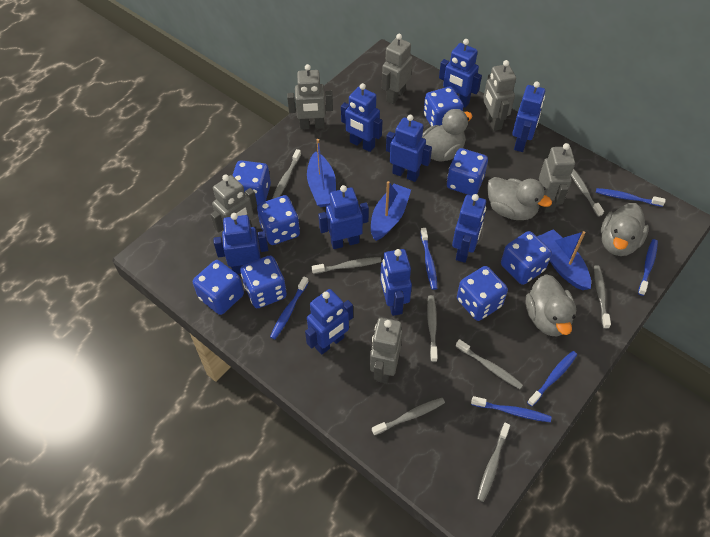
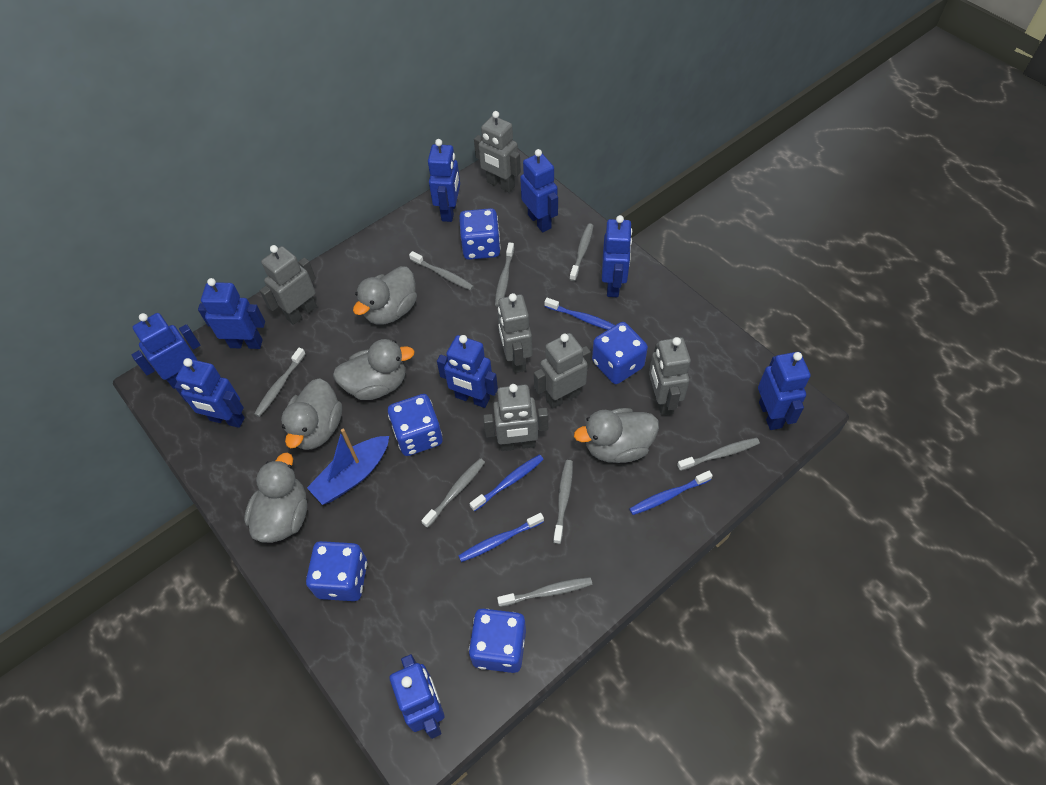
blue boat: 3 -> 1
blue dice: 8 -> 5
blue toothbrush: 6 -> 4
grey duck: 4 -> 5

